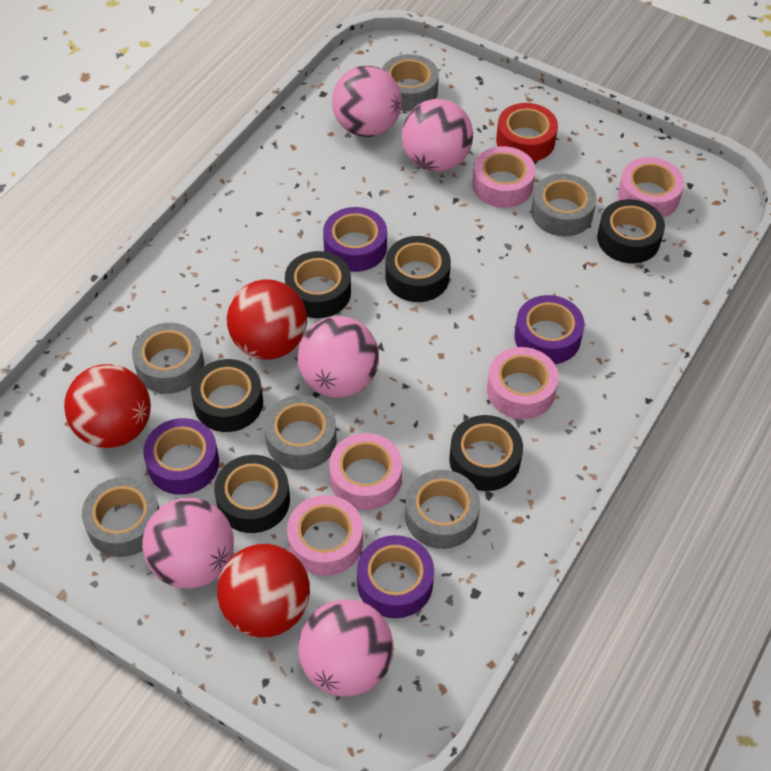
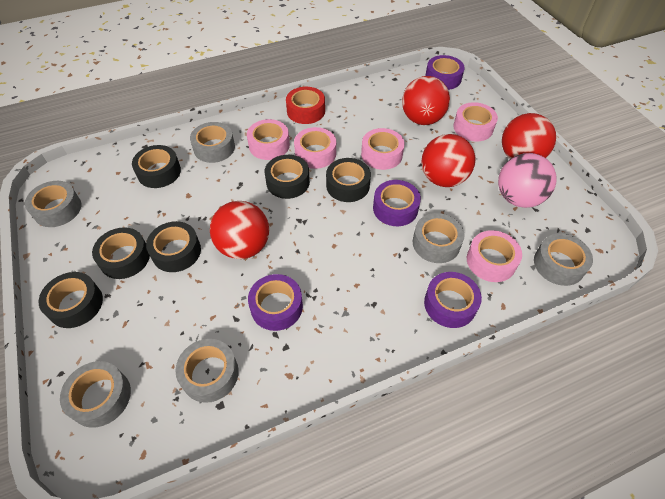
pink ball: 5 -> 1
red ball: 3 -> 4

